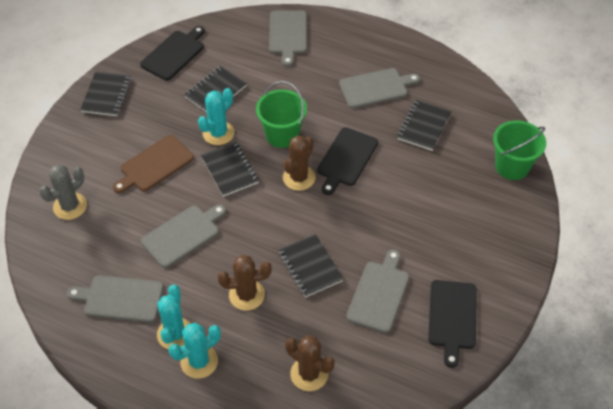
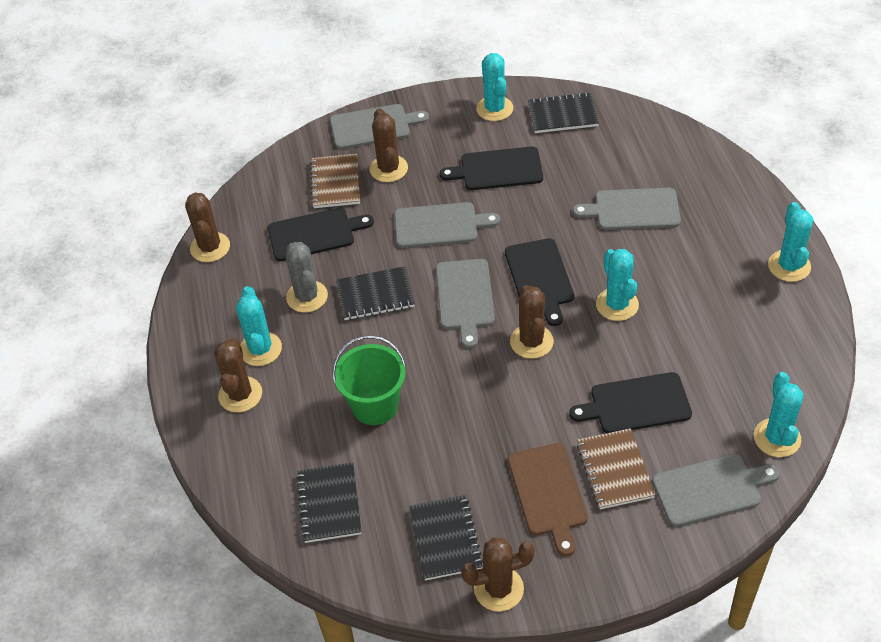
black cutting board: 3 -> 4
black notebook: 5 -> 4
brown cactus: 3 -> 5
brown notebook: 0 -> 2
green bucket: 2 -> 1
turquoise cactus: 3 -> 5

